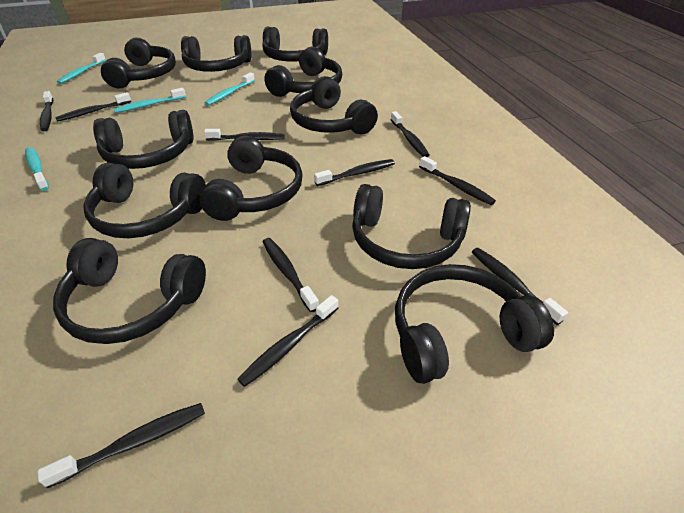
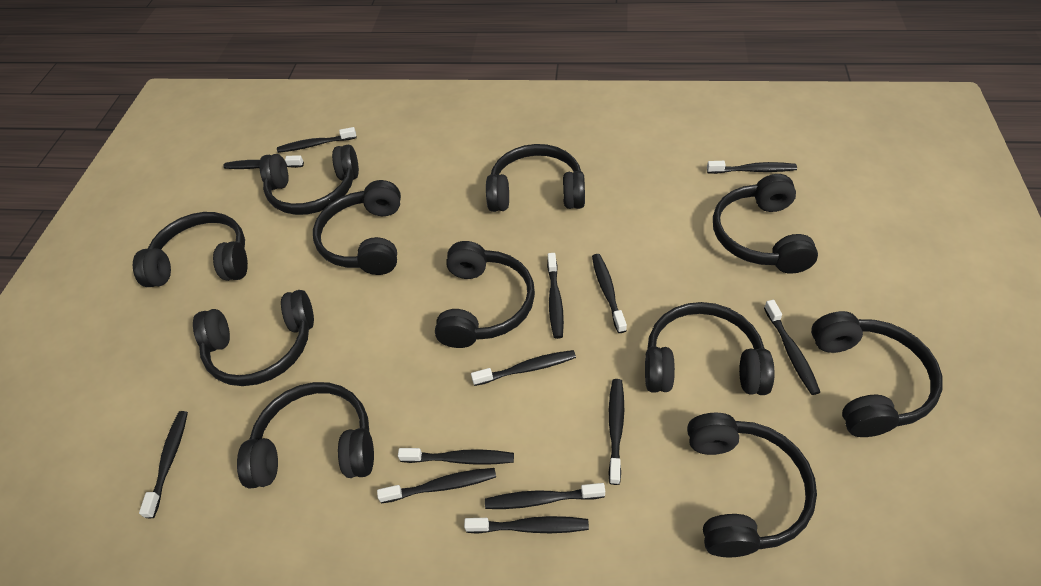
black toothbrush: 10 -> 13
turquoise toothbrush: 4 -> 0

